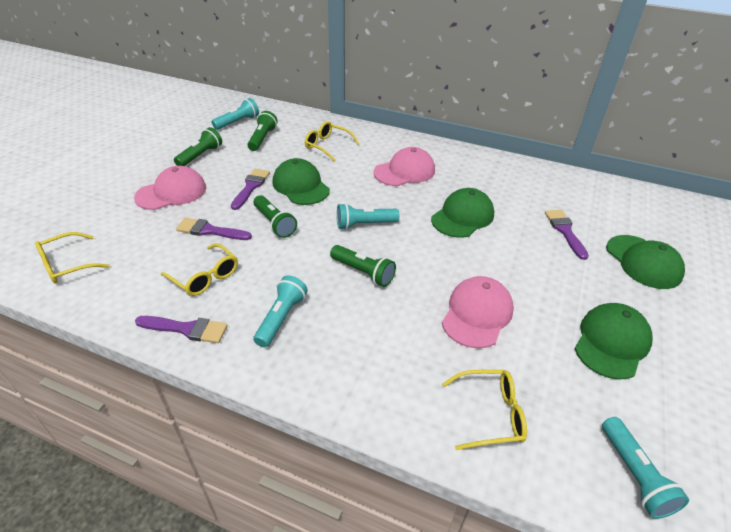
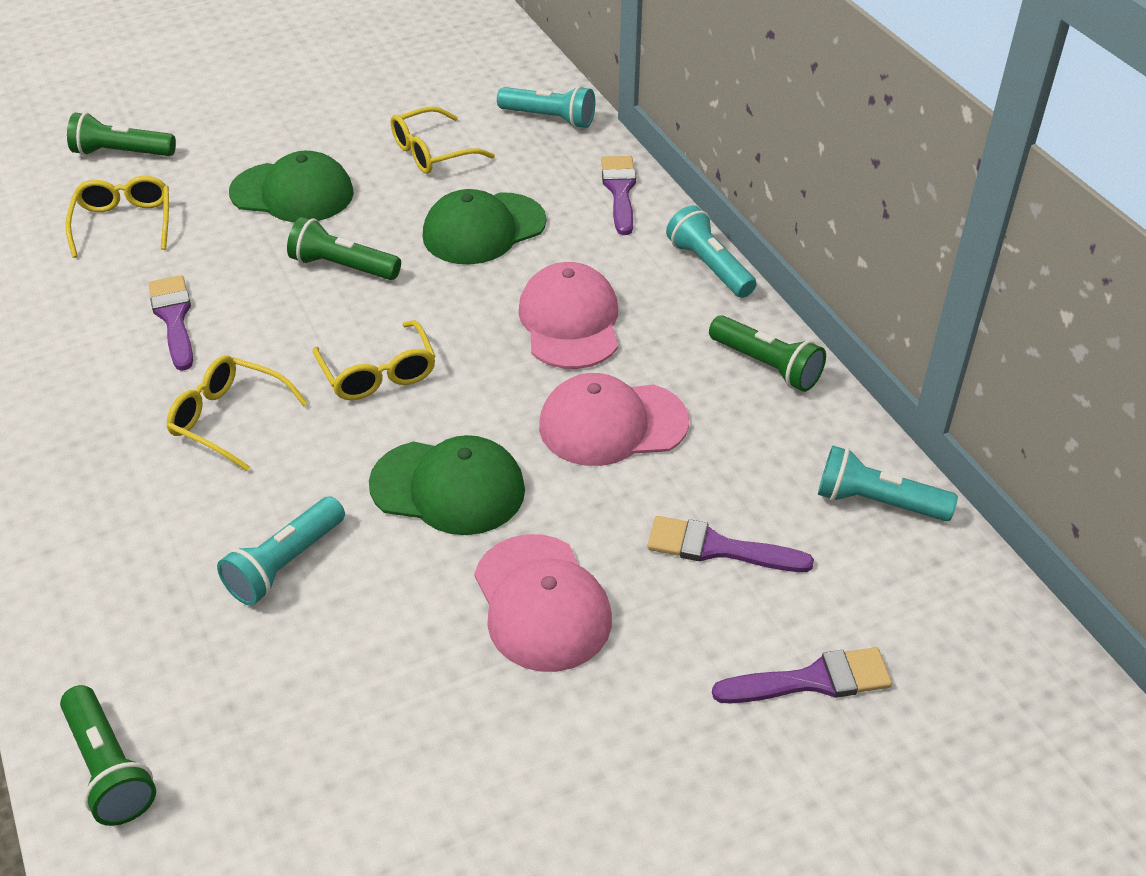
green cap: 4 -> 3

